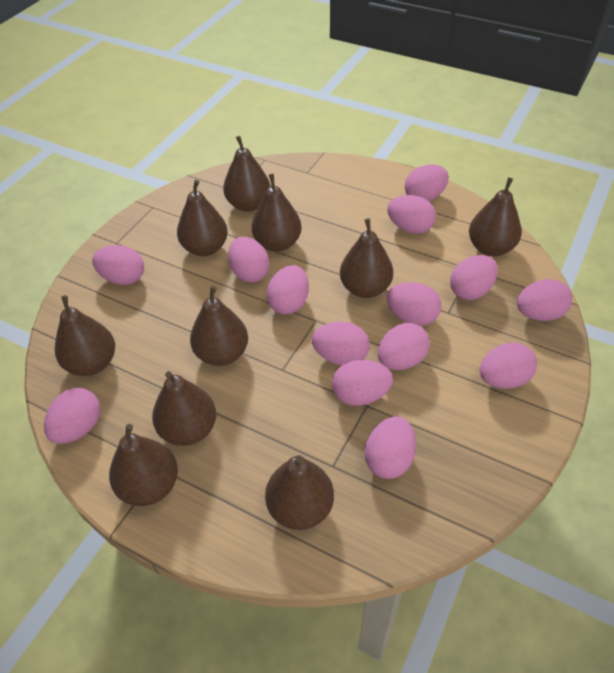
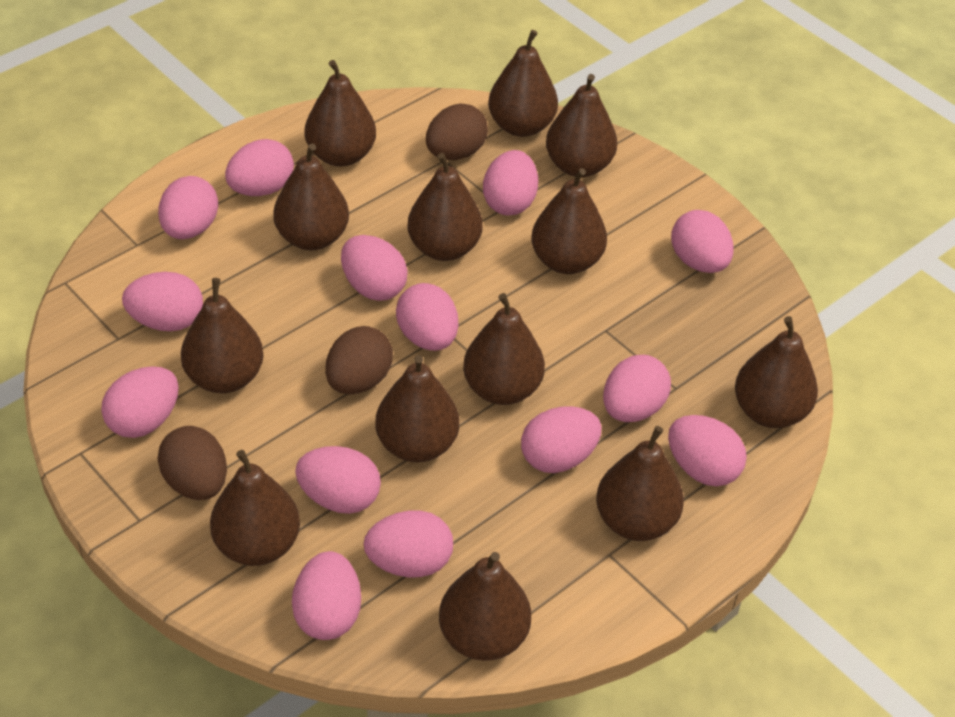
brown egg: 0 -> 3
brown pear: 10 -> 13

